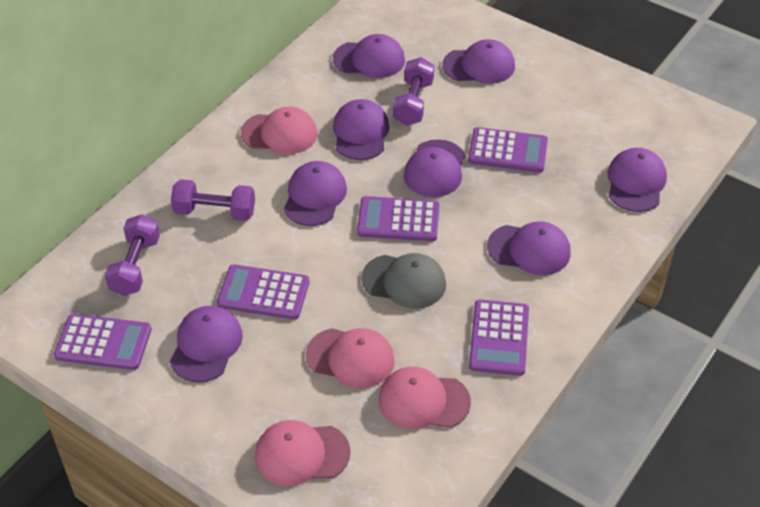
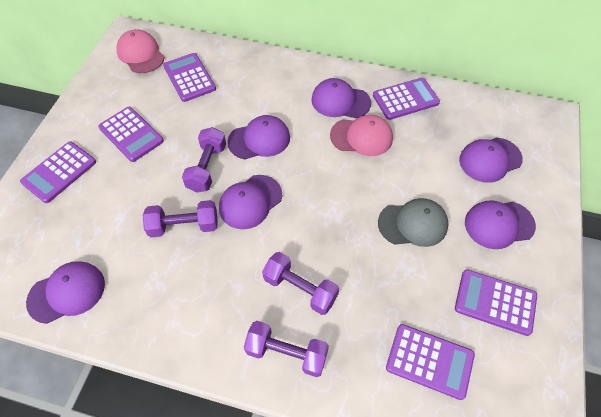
pink cap: 4 -> 2
purple calculator: 5 -> 6
purple cap: 8 -> 6
purple dumbbell: 3 -> 4

